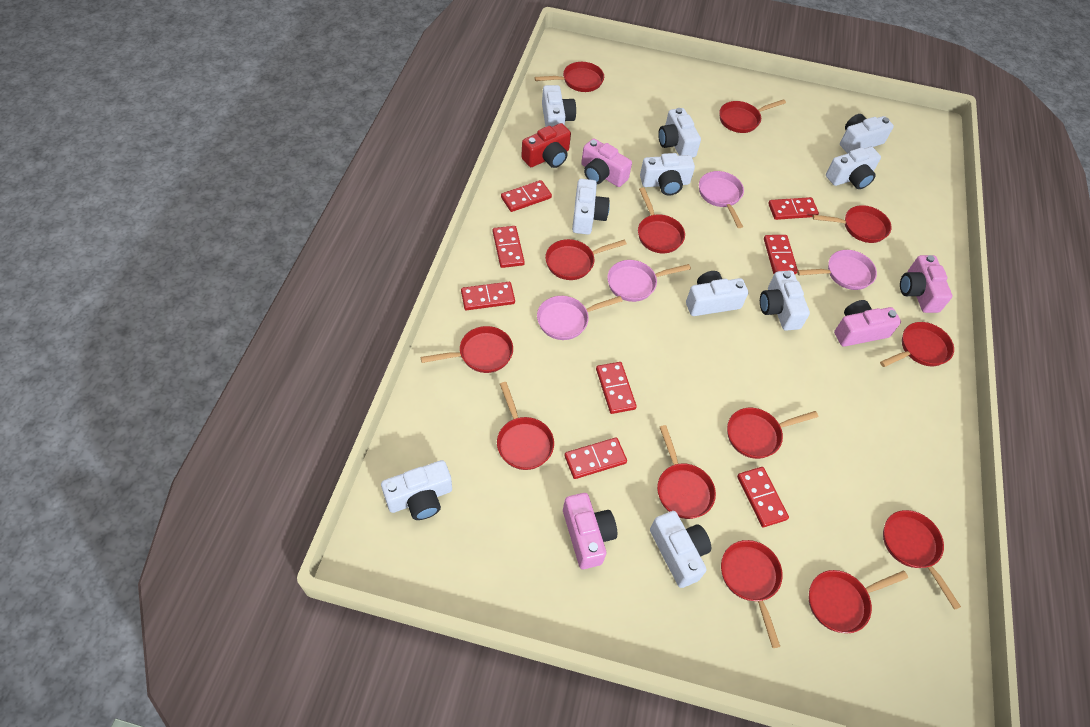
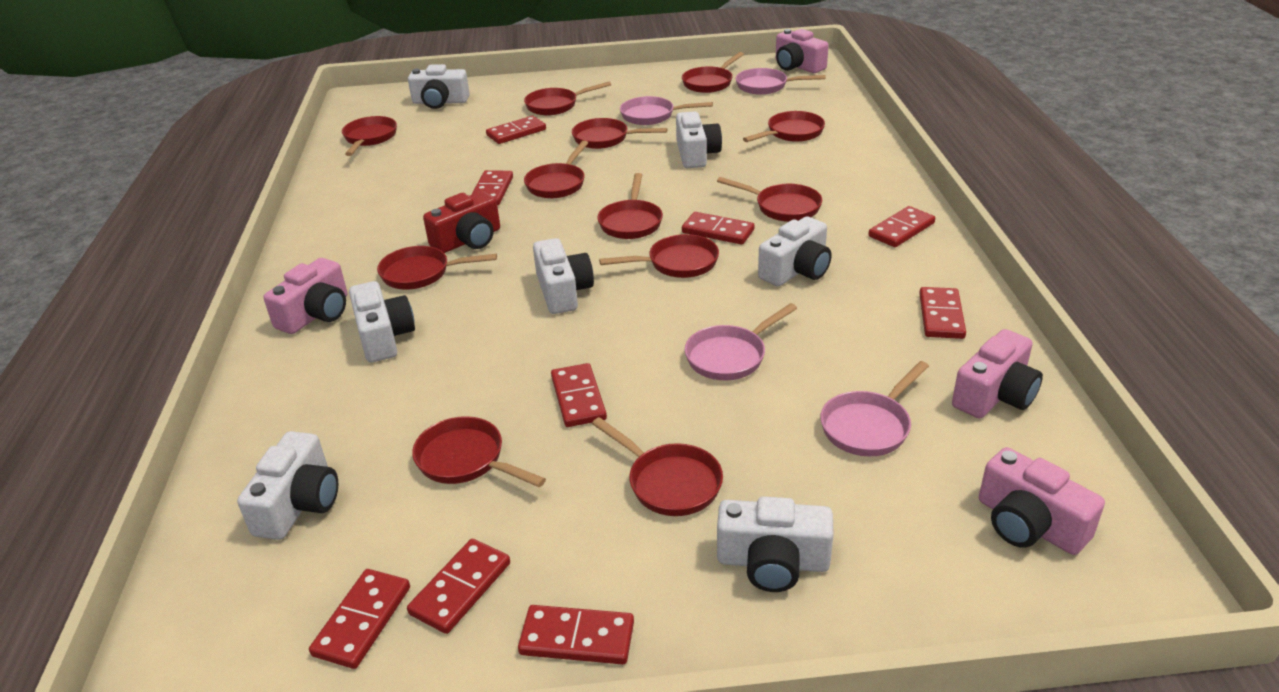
red domino: 8 -> 9
red pan: 13 -> 12
white camera: 10 -> 7

